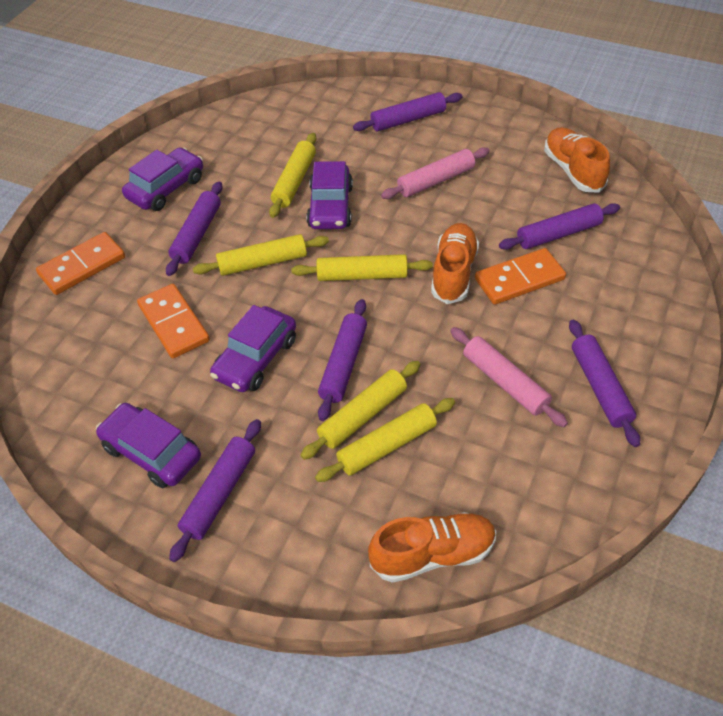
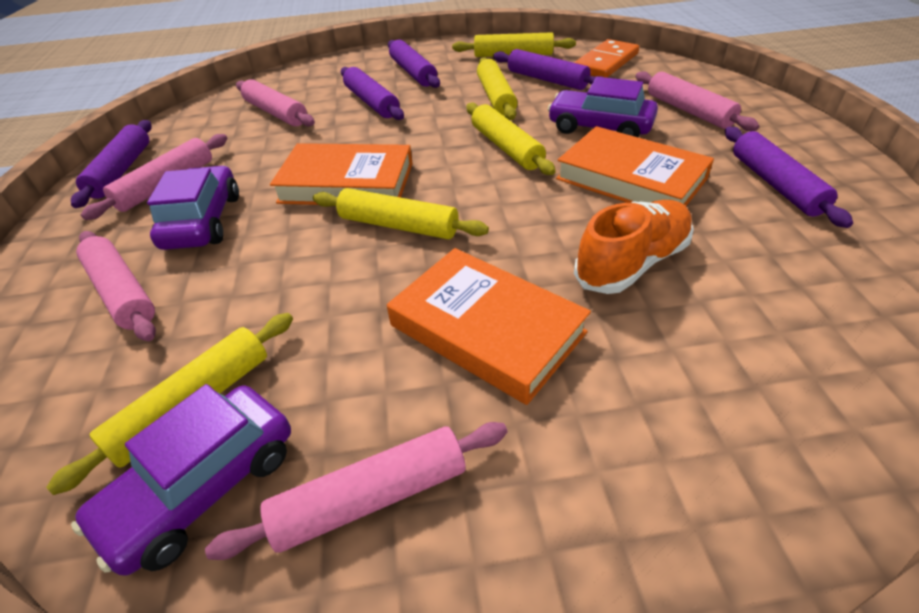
orange book: 0 -> 3
orange domino: 3 -> 1
orange shoe: 3 -> 1
pink rolling pin: 2 -> 5
purple car: 4 -> 3
purple rolling pin: 6 -> 5

